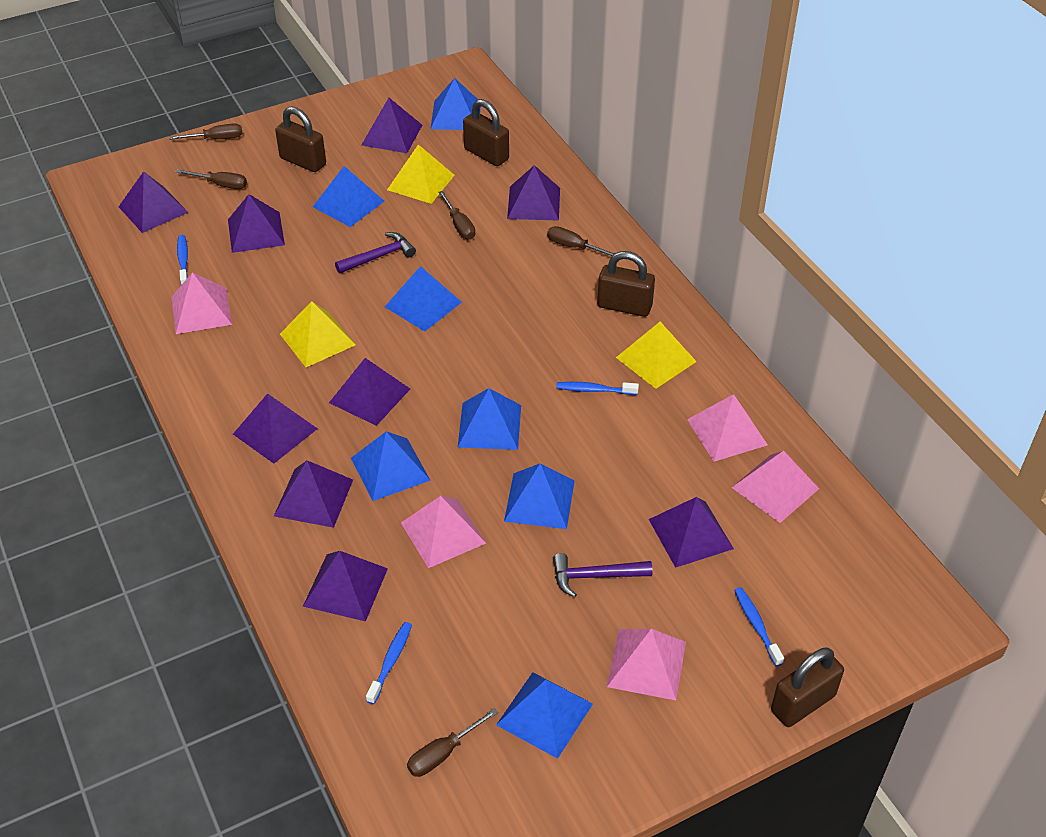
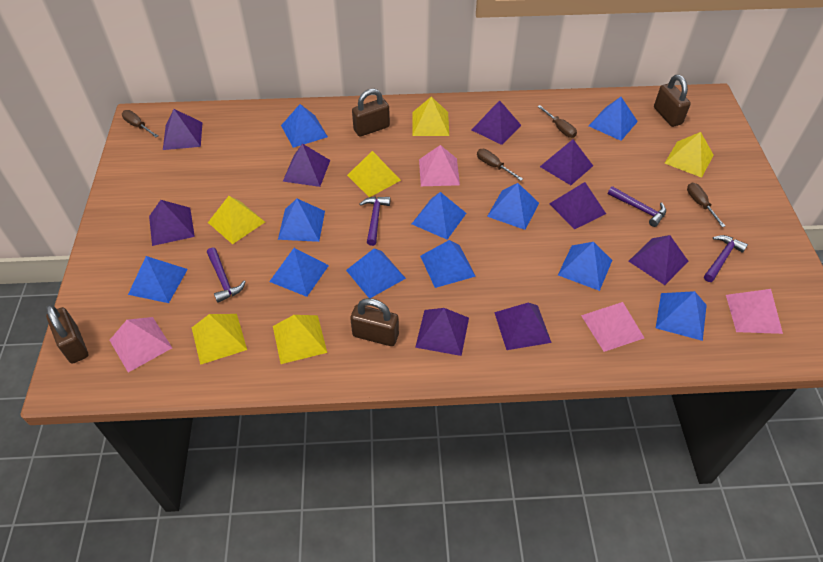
blue pyramid: 7 -> 11
blue toothbrush: 4 -> 0
brown screwdriver: 5 -> 4
pink pyramid: 5 -> 4
purple hammer: 2 -> 4
yellow pyramid: 3 -> 6

